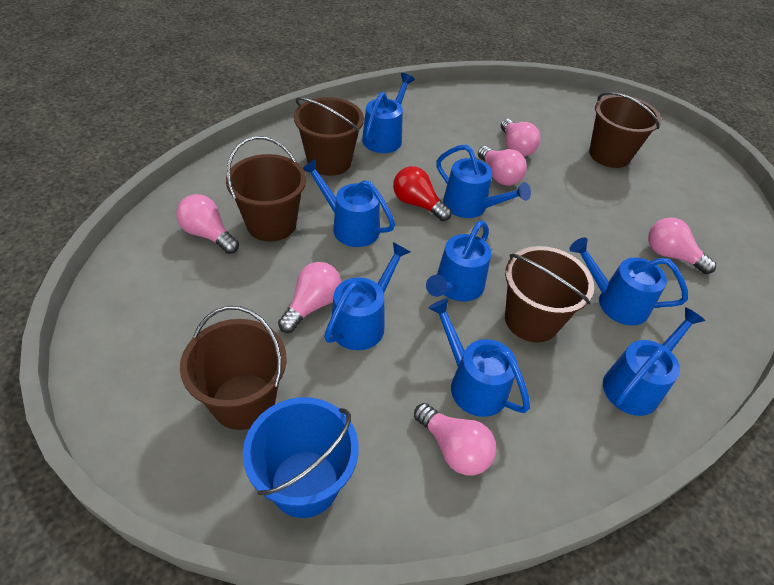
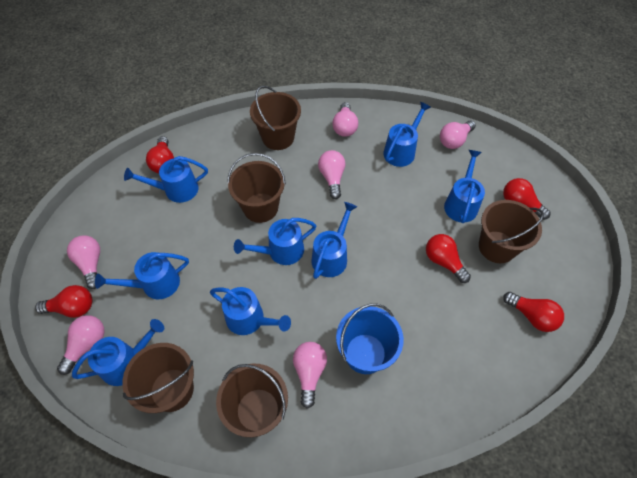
red light bulb: 1 -> 5

